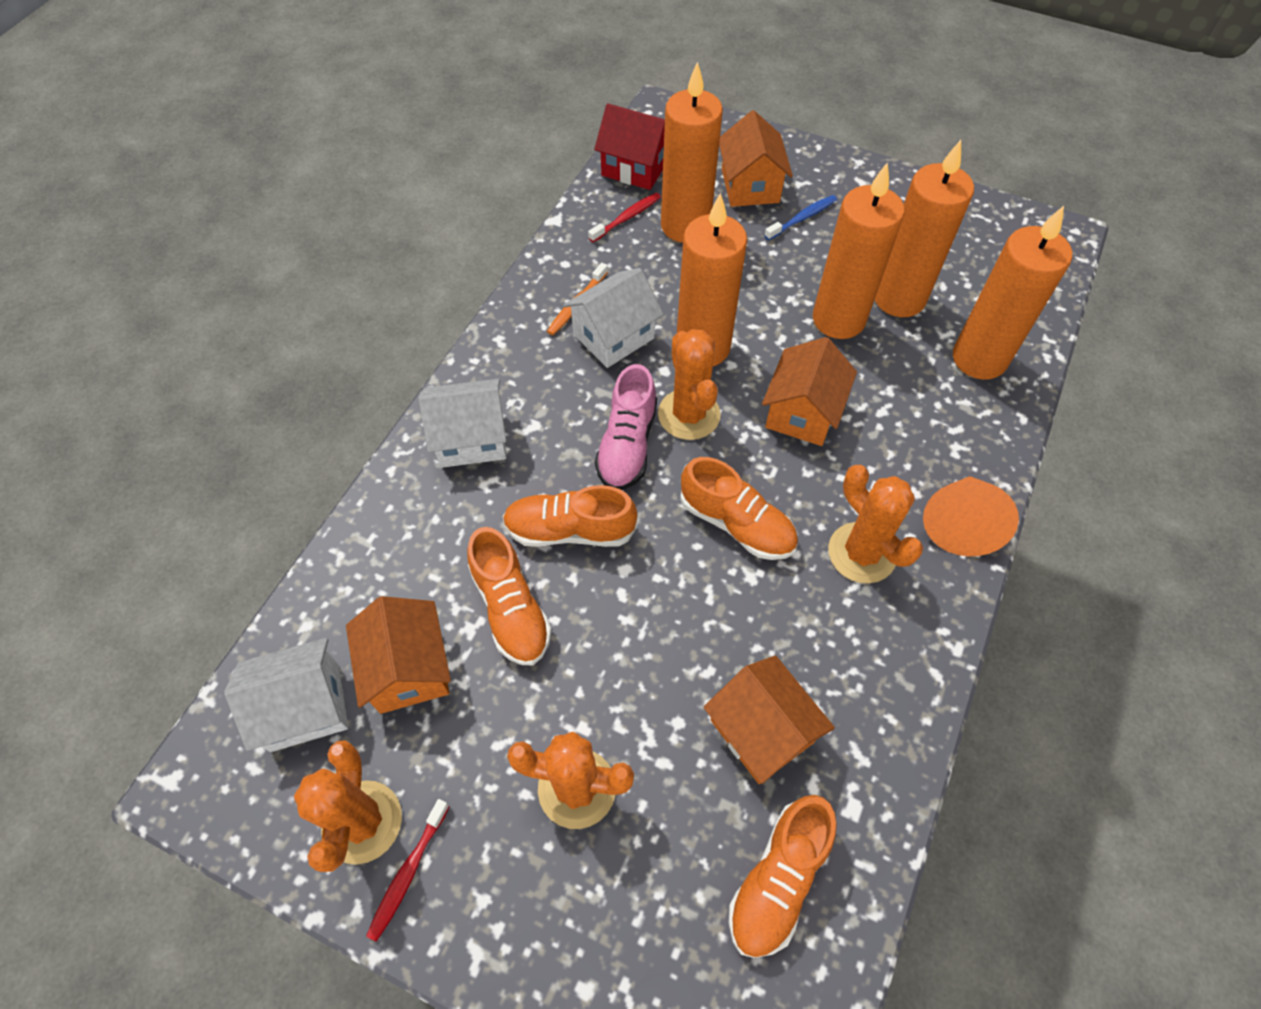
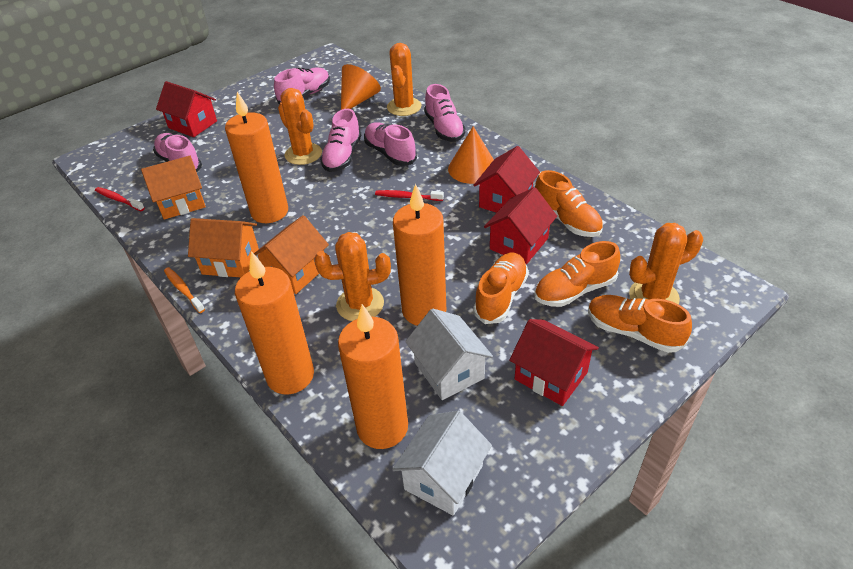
blue toothbrush: 1 -> 0
orange candle: 5 -> 4
orange cone: 1 -> 2
orange house: 4 -> 3
pink shoe: 1 -> 5
red house: 1 -> 4
white house: 3 -> 2

